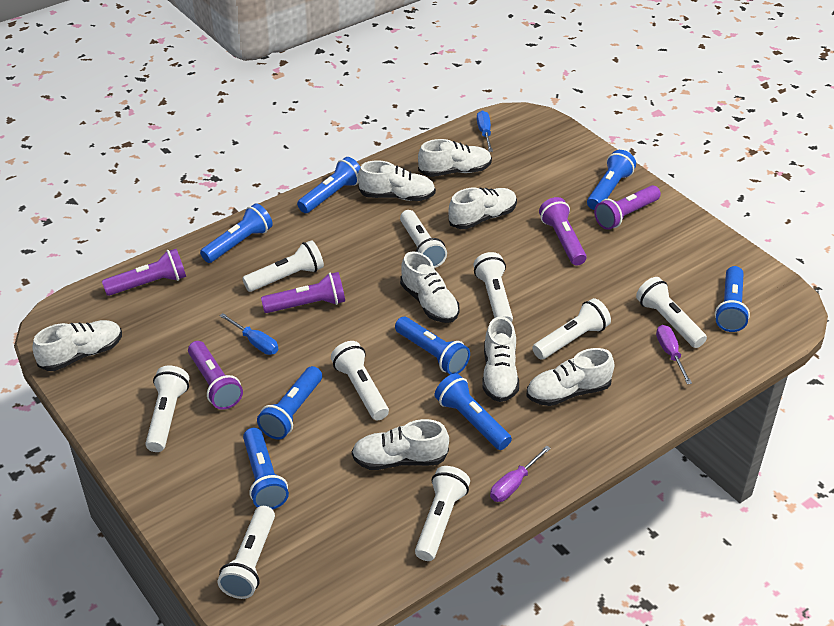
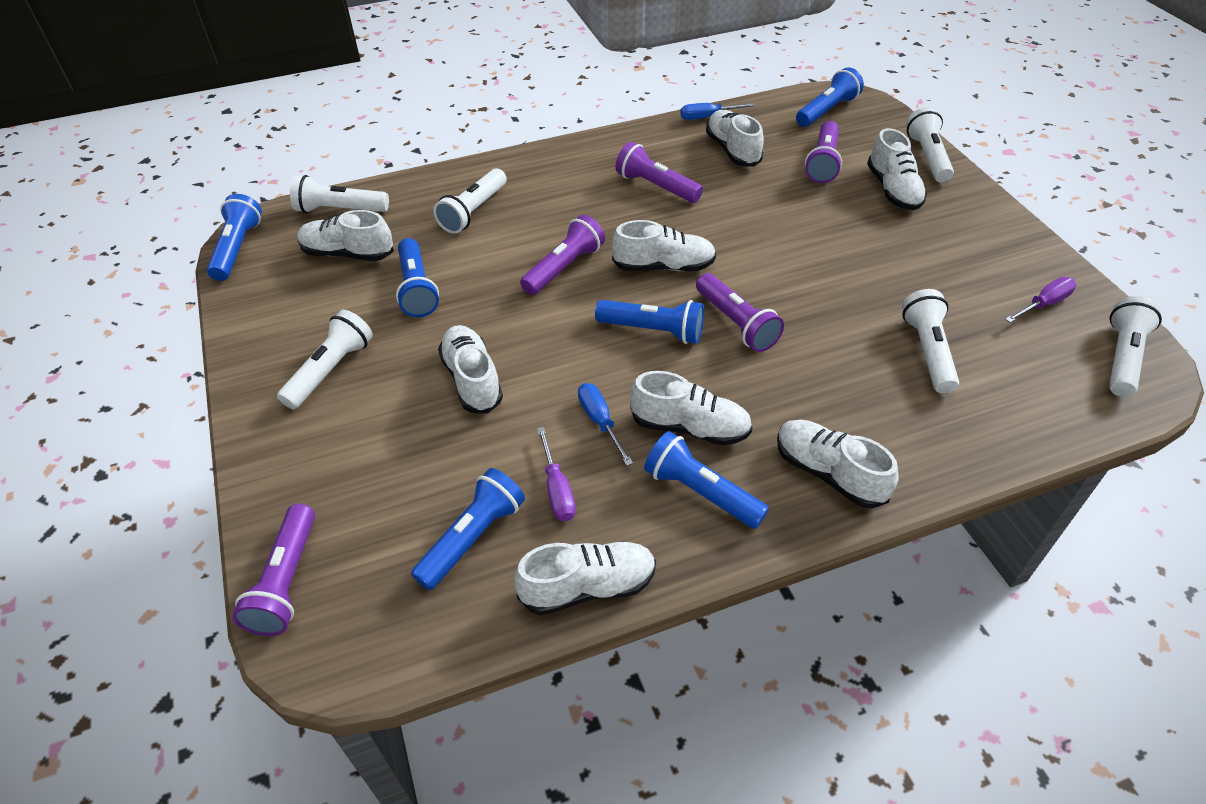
blue flashlight: 8 -> 6
white flashlight: 9 -> 6

